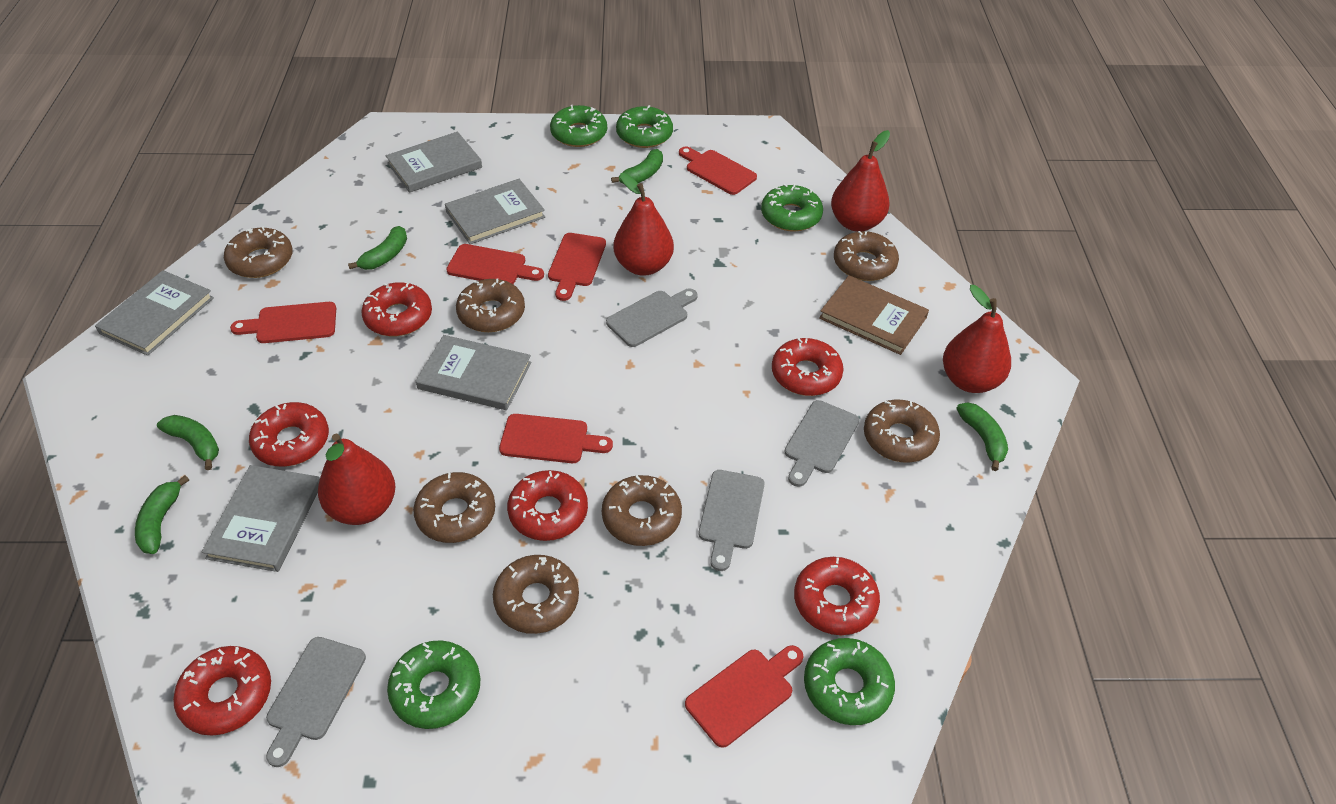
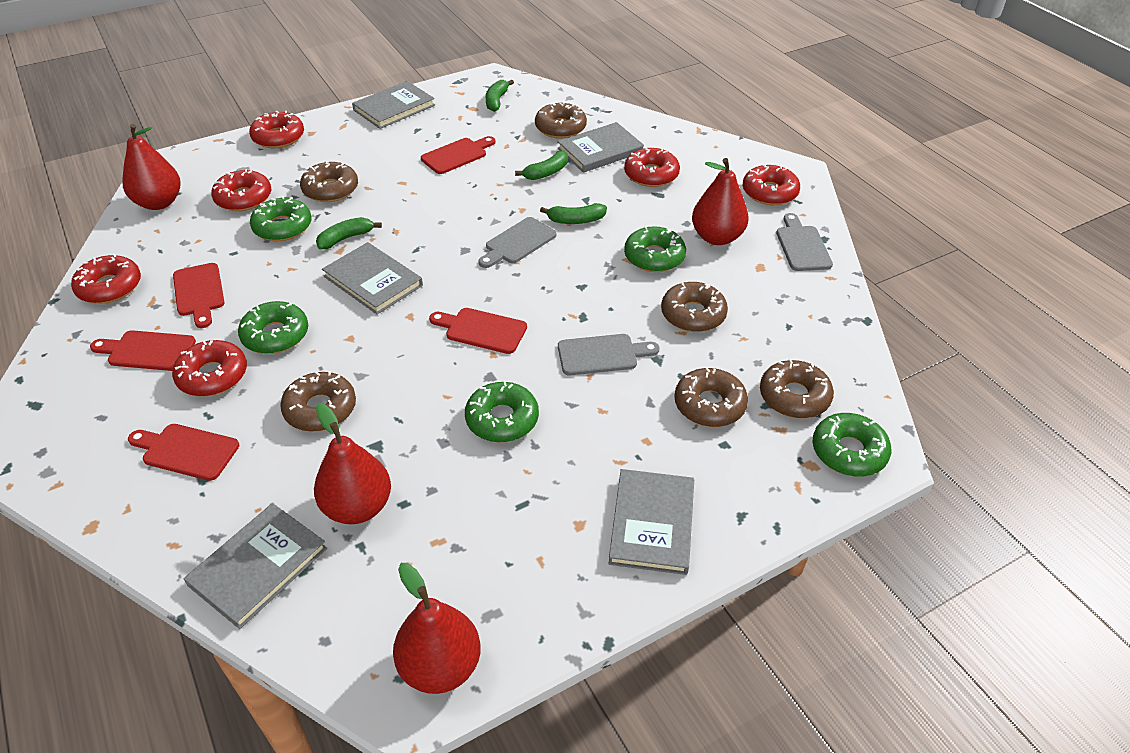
brown book: 1 -> 0
brown donut: 7 -> 6
green banana: 5 -> 4
grey cutting board: 4 -> 3
red cutting board: 6 -> 5

